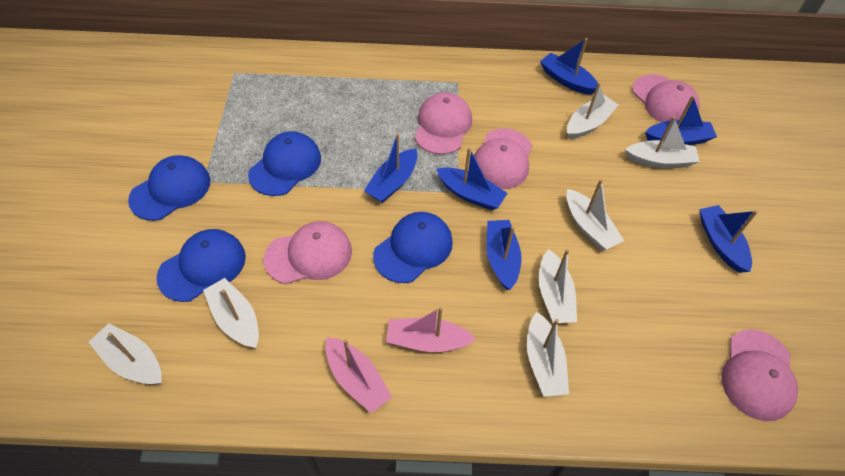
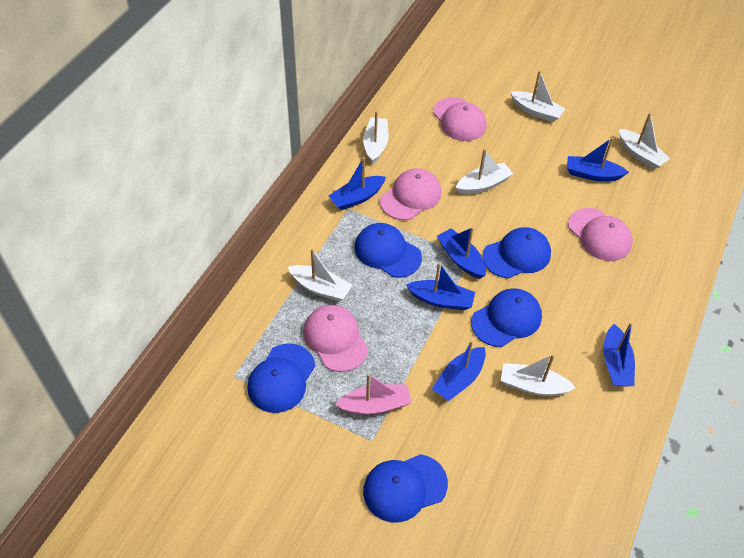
blue cap: 4 -> 5
pink boat: 2 -> 1
pink cap: 5 -> 4
white boat: 7 -> 6

